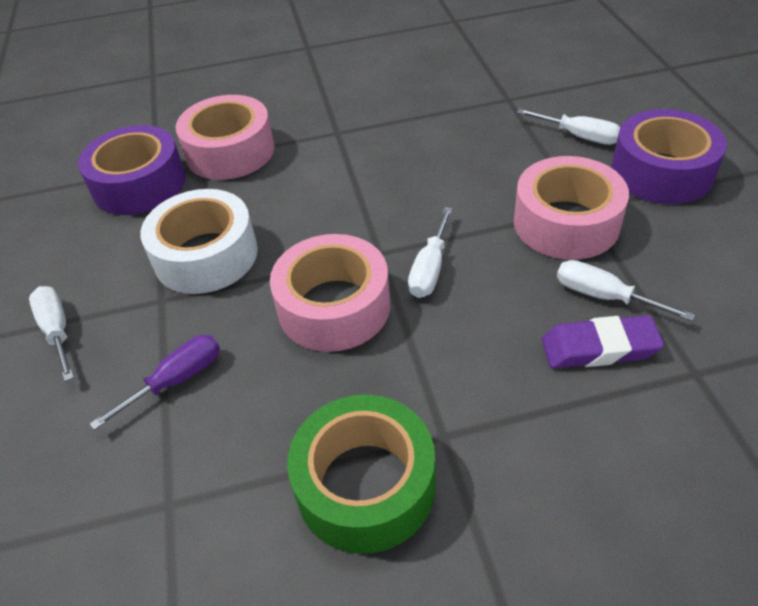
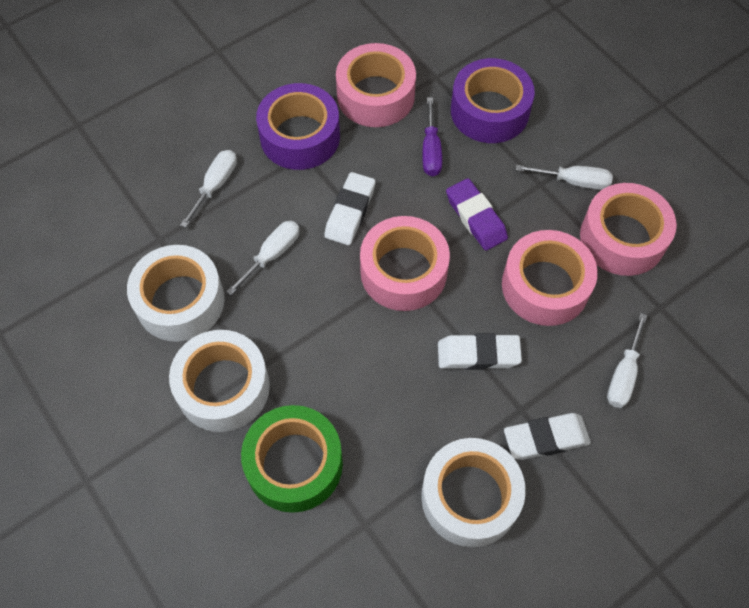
pink tape: 3 -> 4
white eraser: 0 -> 3
white tape: 1 -> 3

